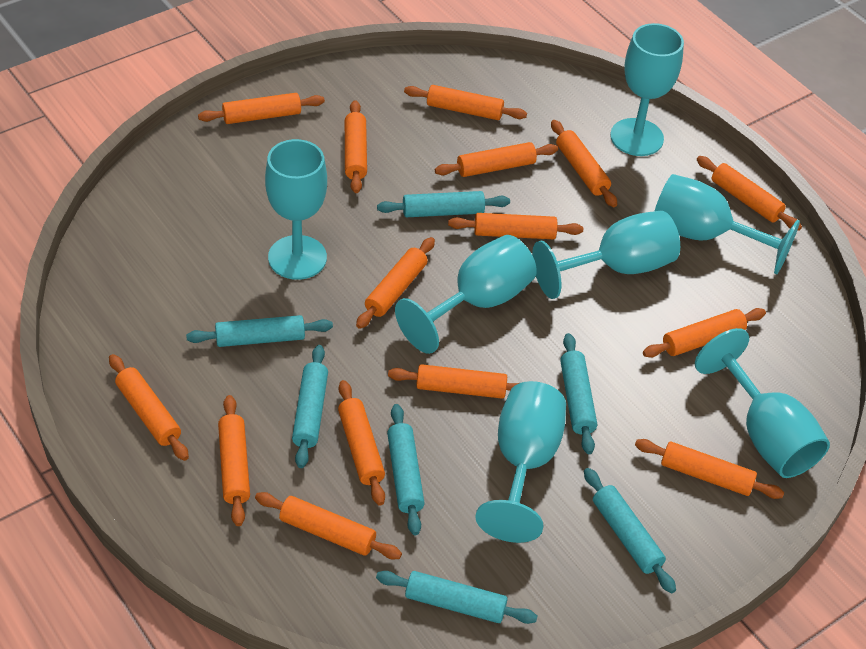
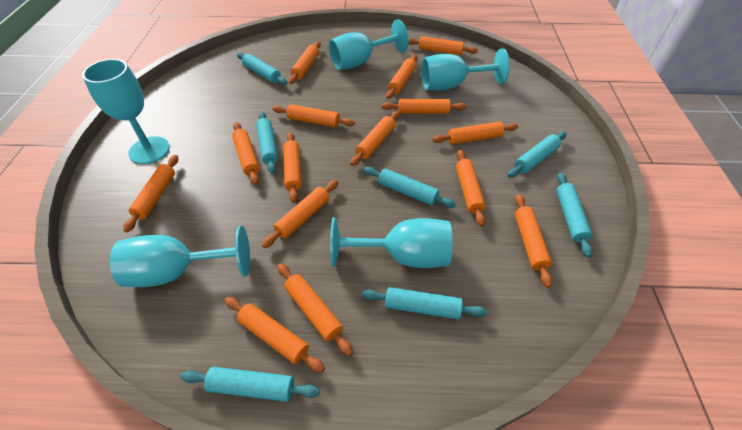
turquoise goblet: 7 -> 5

